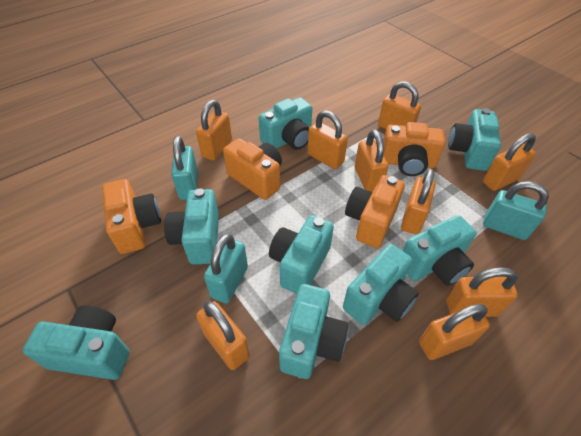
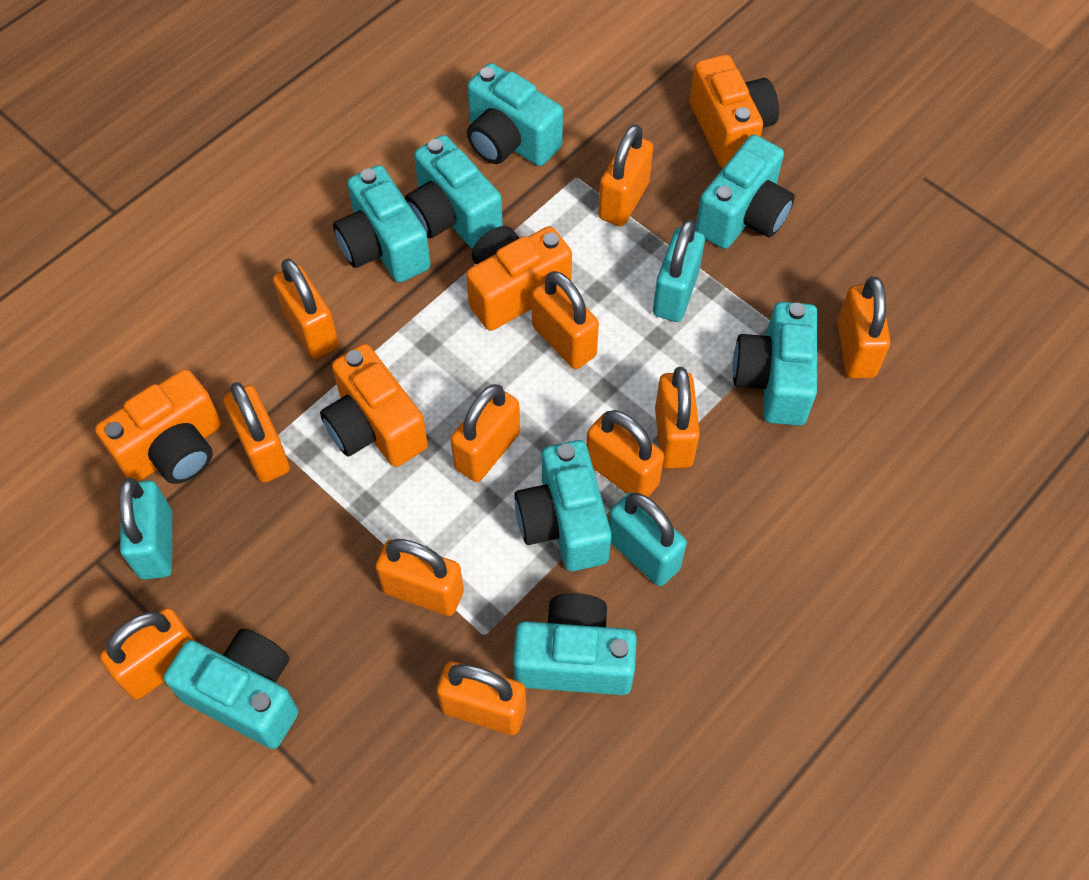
orange padlock: 9 -> 11

